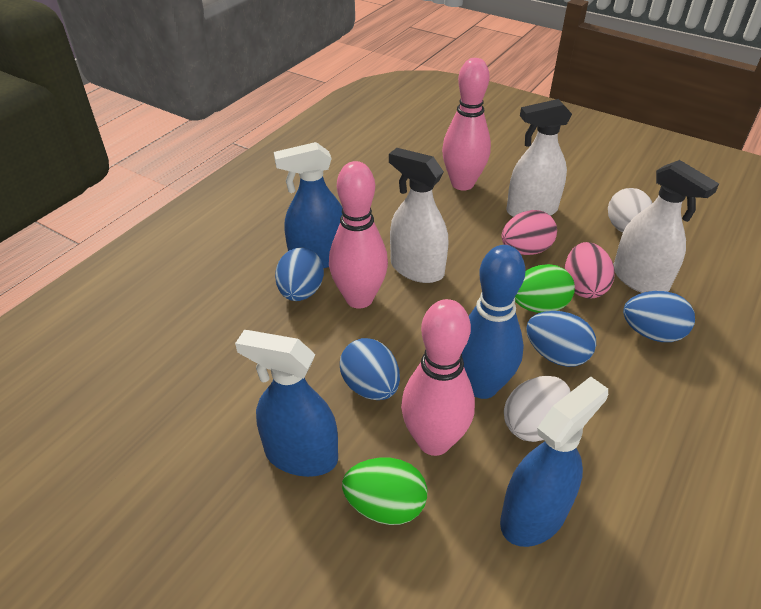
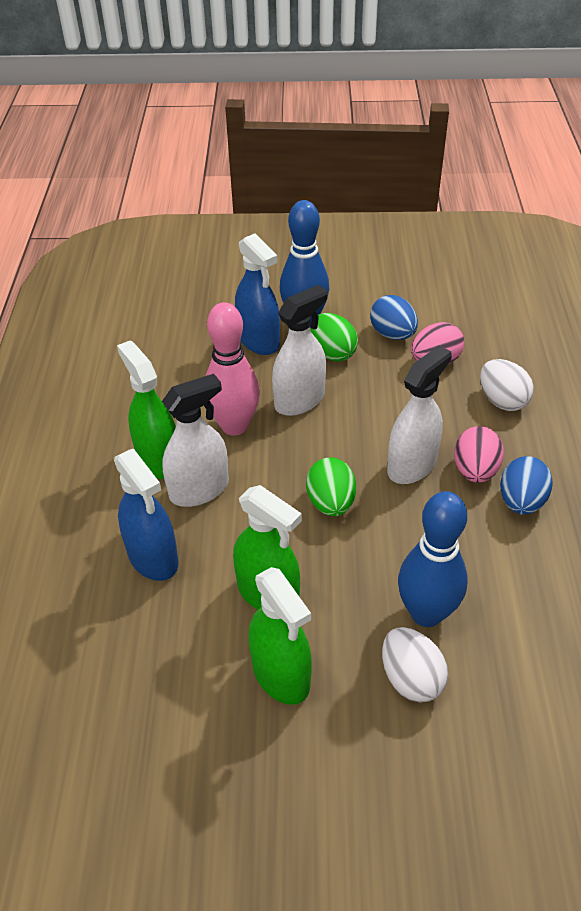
blue bowling pin: 1 -> 2
blue egg: 4 -> 2
blue spray bottle: 3 -> 2
green spray bottle: 0 -> 3
pink bowling pin: 3 -> 1

